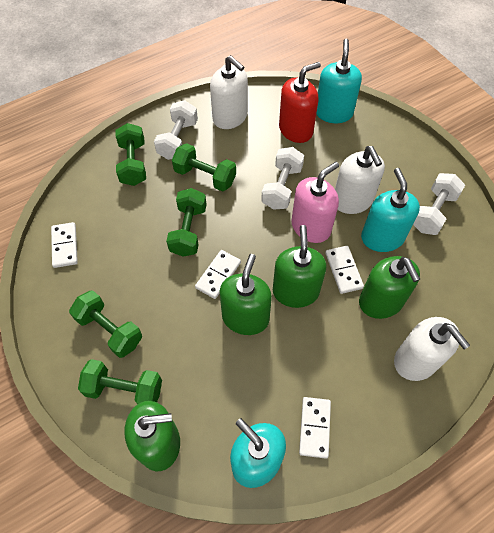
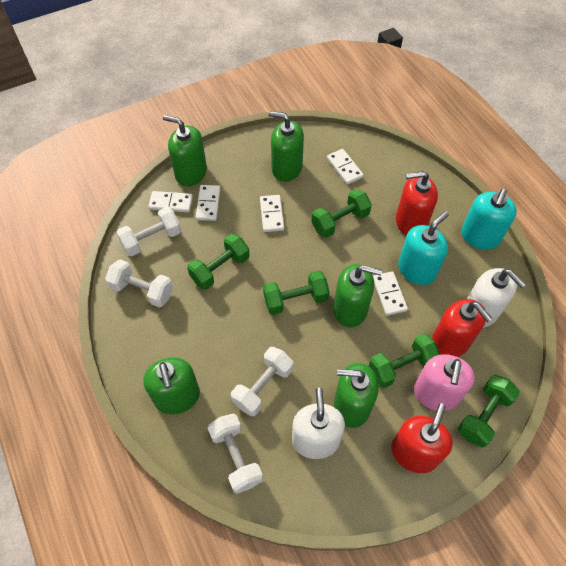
green soap dispenser: 4 -> 5
red soap dispenser: 1 -> 3
turquoise soap dispenser: 3 -> 2
white domino: 4 -> 5
white dumbbell: 3 -> 4
white soap dispenser: 3 -> 2

